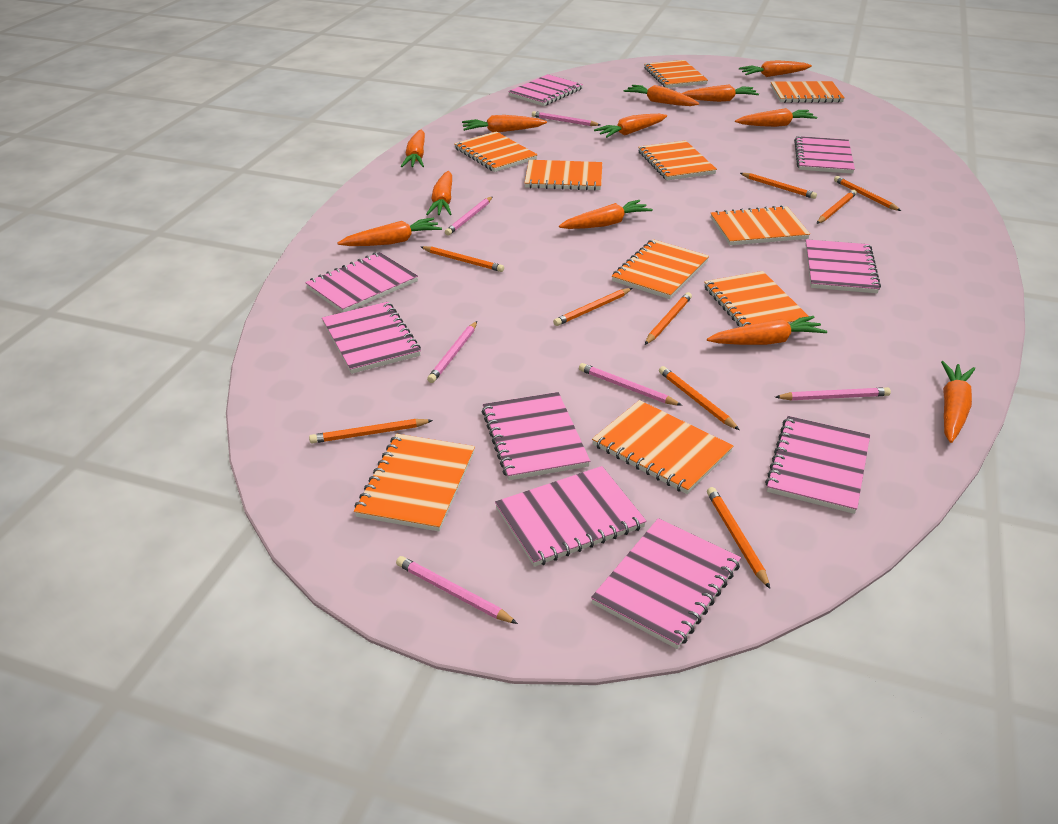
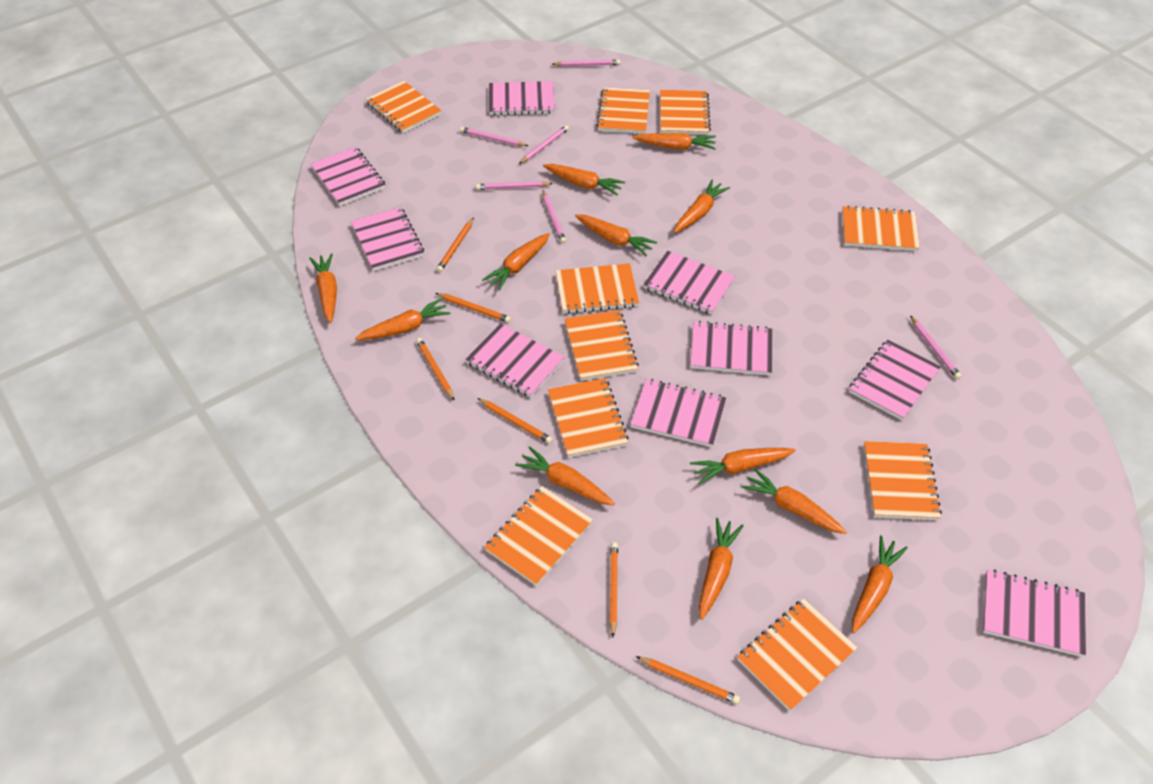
orange pencil: 9 -> 6

